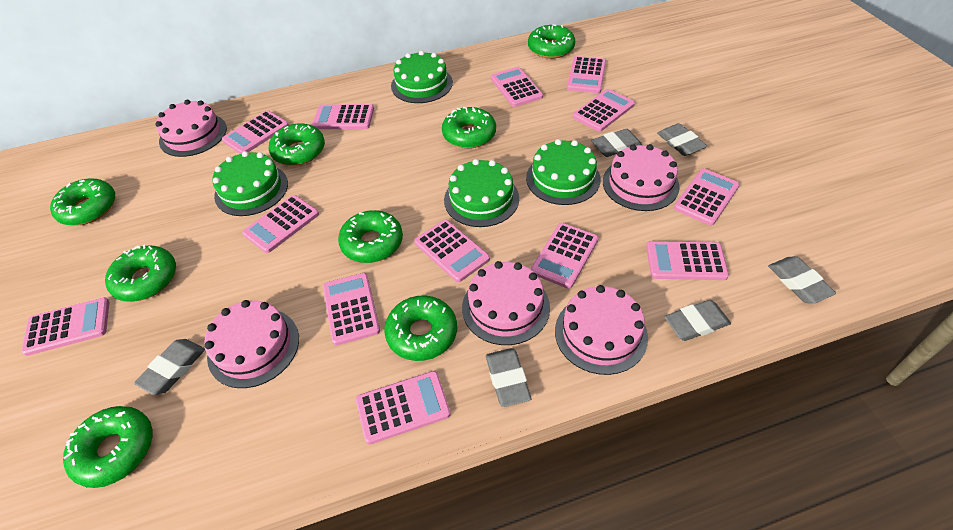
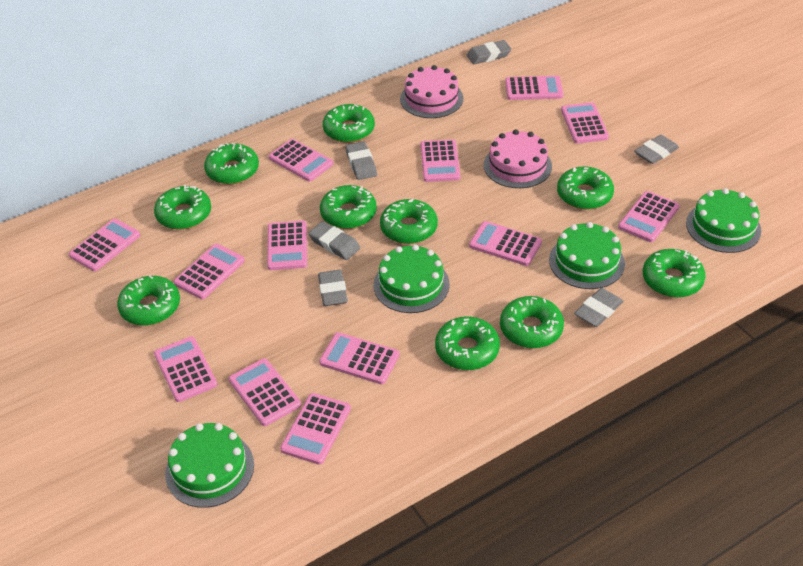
green donut: 8 -> 10
pink cake: 5 -> 2

